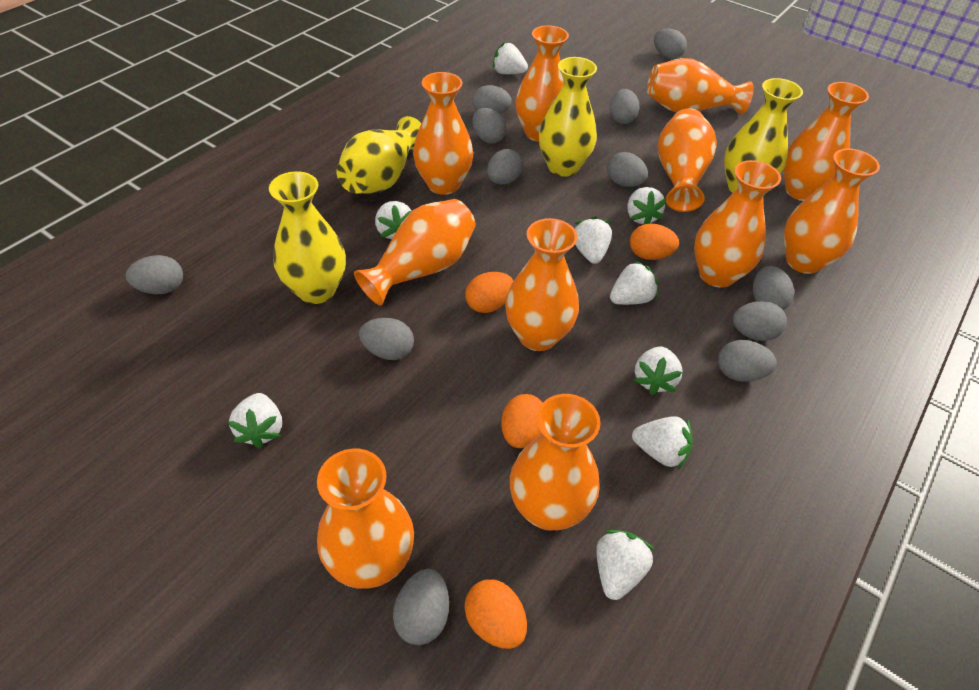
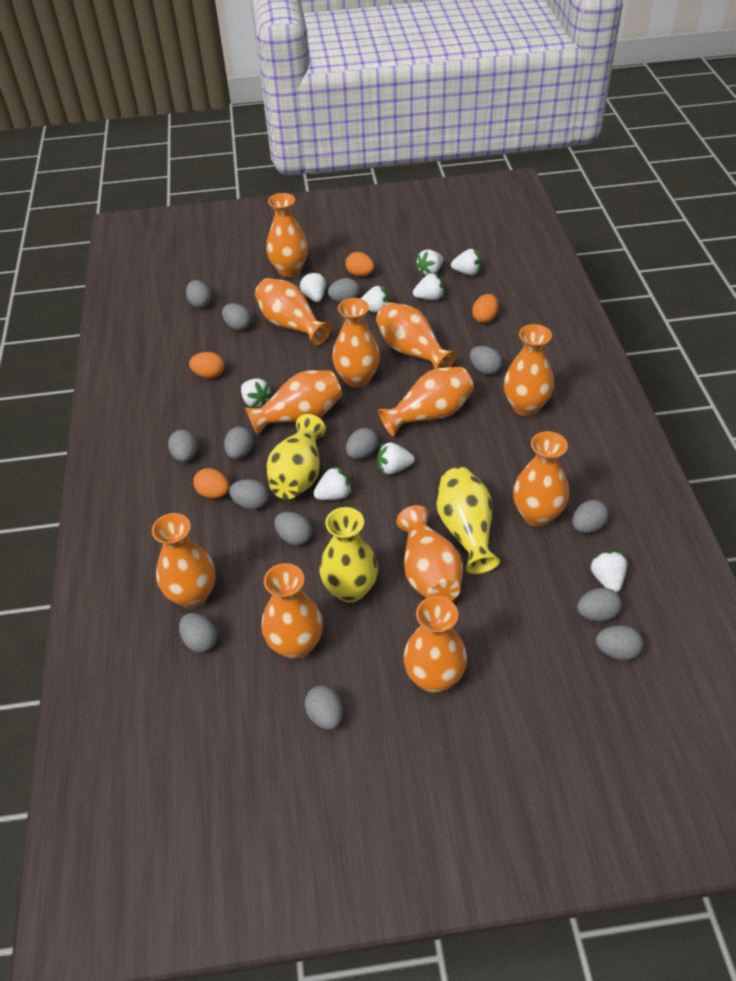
grey egg: 12 -> 14
orange vase: 11 -> 12
yellow vase: 4 -> 3

